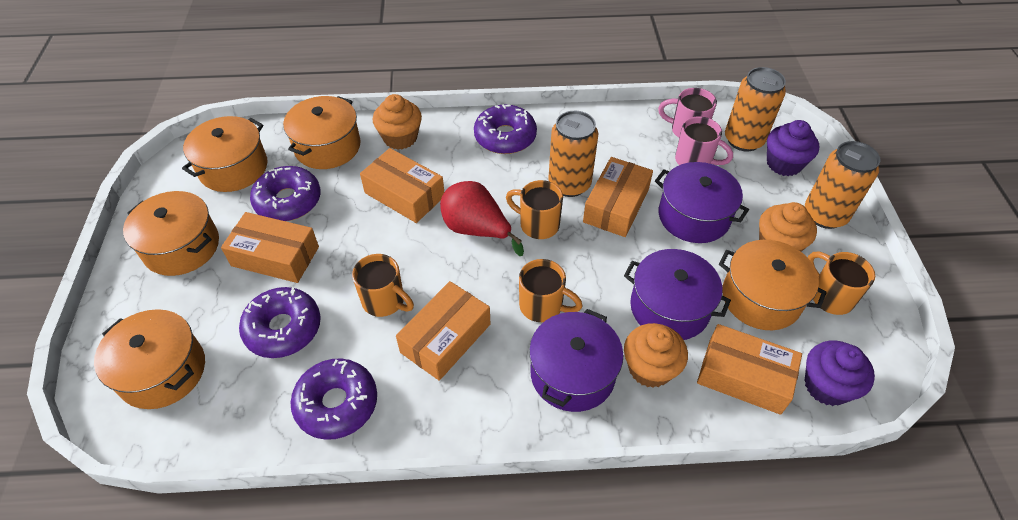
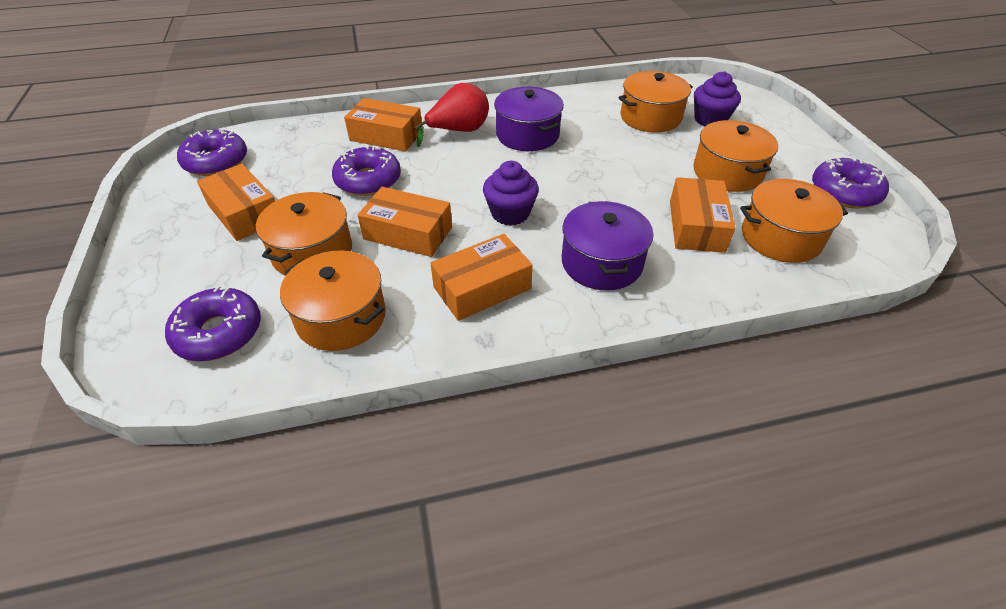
orange can: 3 -> 0
orange cupcake: 3 -> 0
orange mug: 4 -> 0
pink mug: 2 -> 0
purple pot: 3 -> 2

